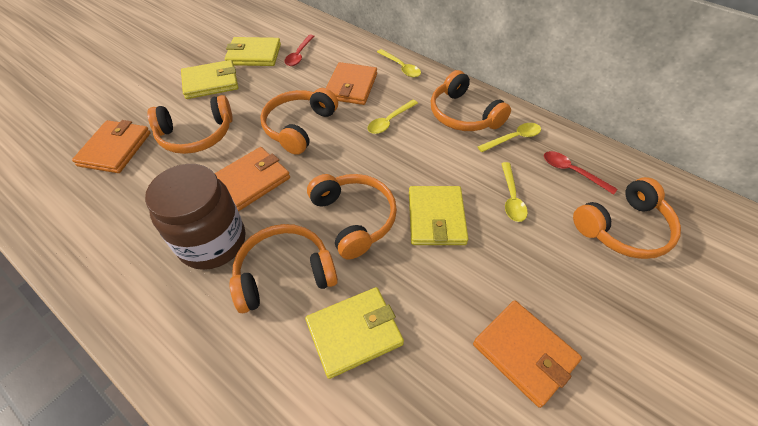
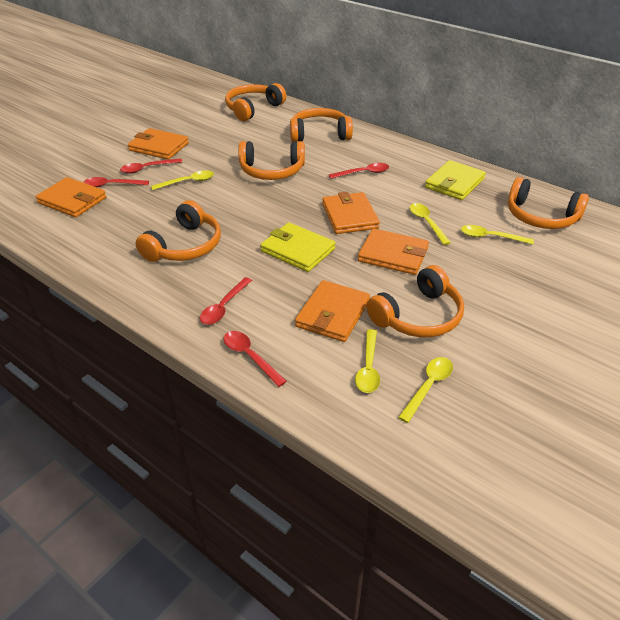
brown jar: 1 -> 0
orange wallet: 4 -> 5
red spoon: 2 -> 5
yellow spoon: 4 -> 5
yellow wallet: 4 -> 2

